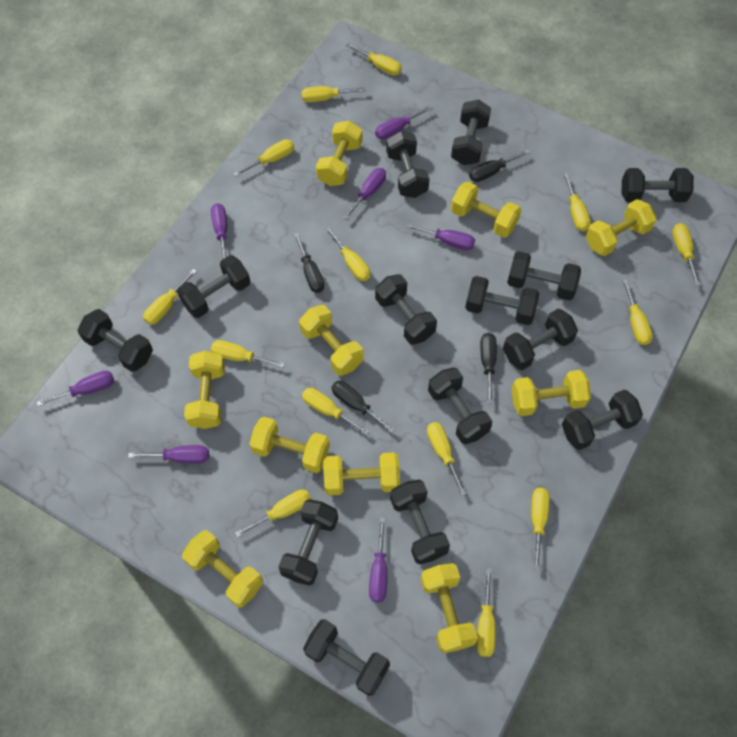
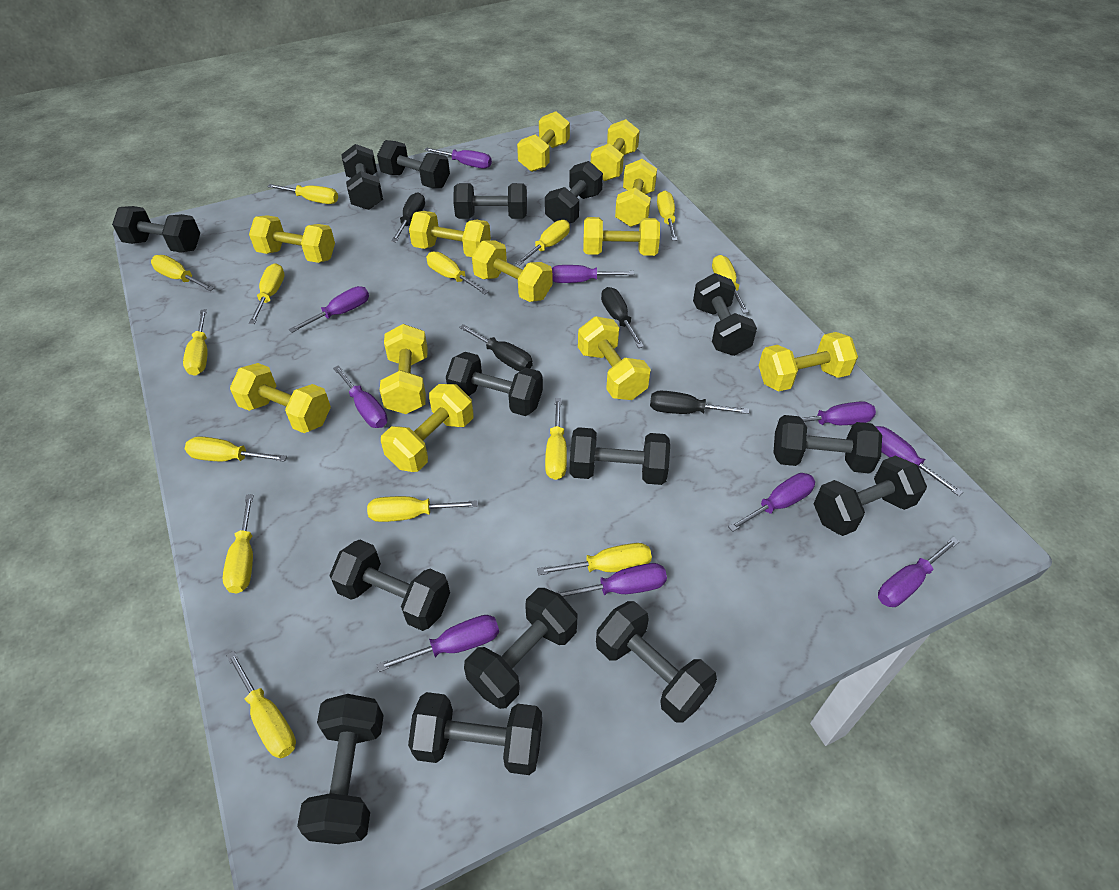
black dumbbell: 14 -> 15
purple screwdriver: 7 -> 10
yellow dumbbell: 10 -> 12

